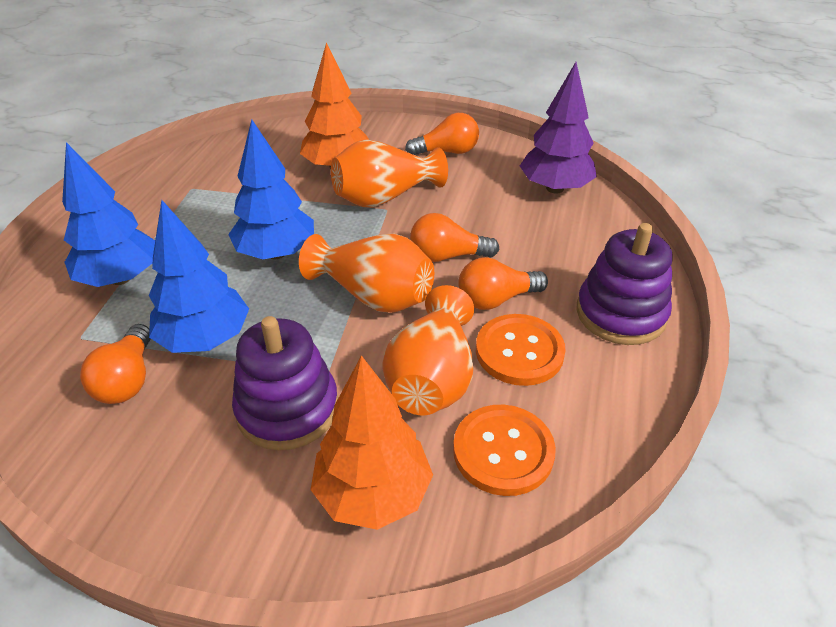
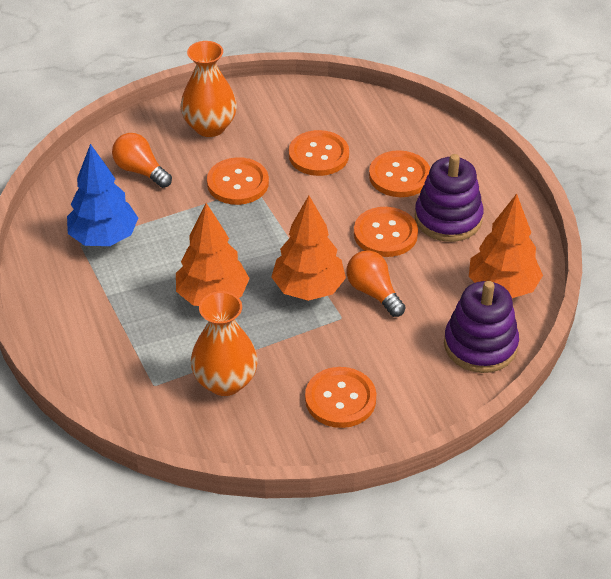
blue tree: 3 -> 1
orange button: 2 -> 5
orange light bulb: 4 -> 2
orange tree: 2 -> 3
orange vase: 3 -> 2
purple tree: 1 -> 0

